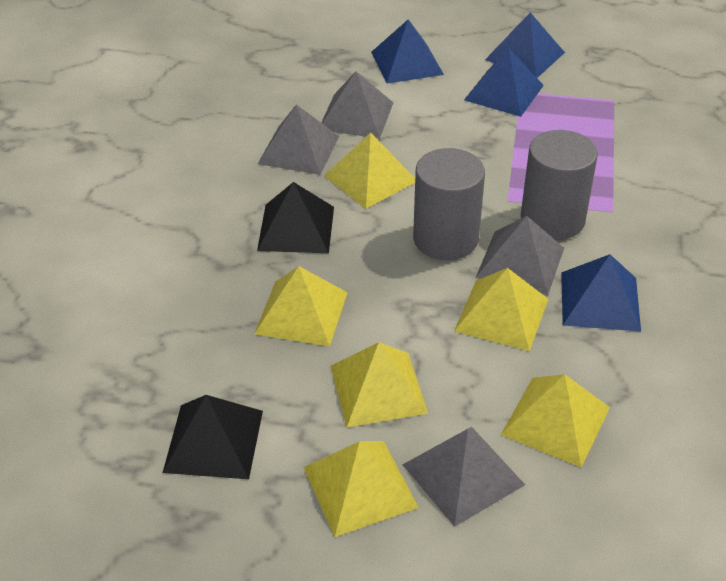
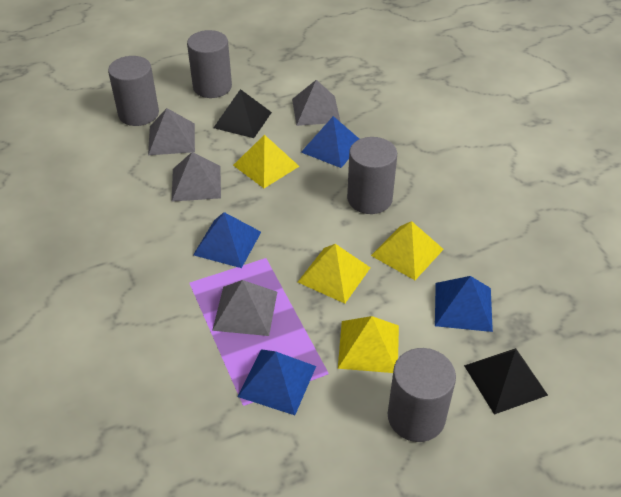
grey cylinder: 2 -> 4
yellow pyramid: 6 -> 4

